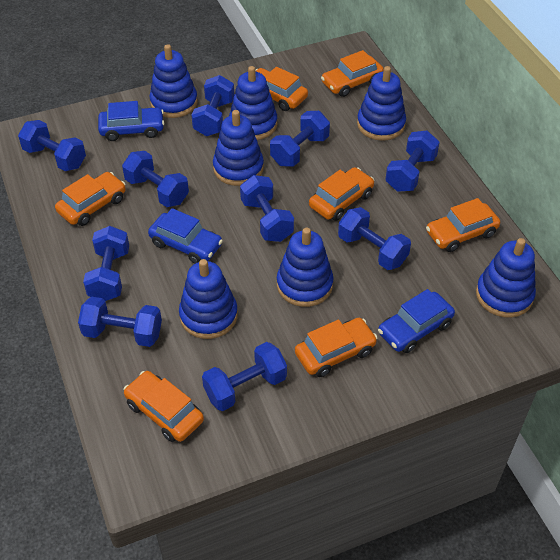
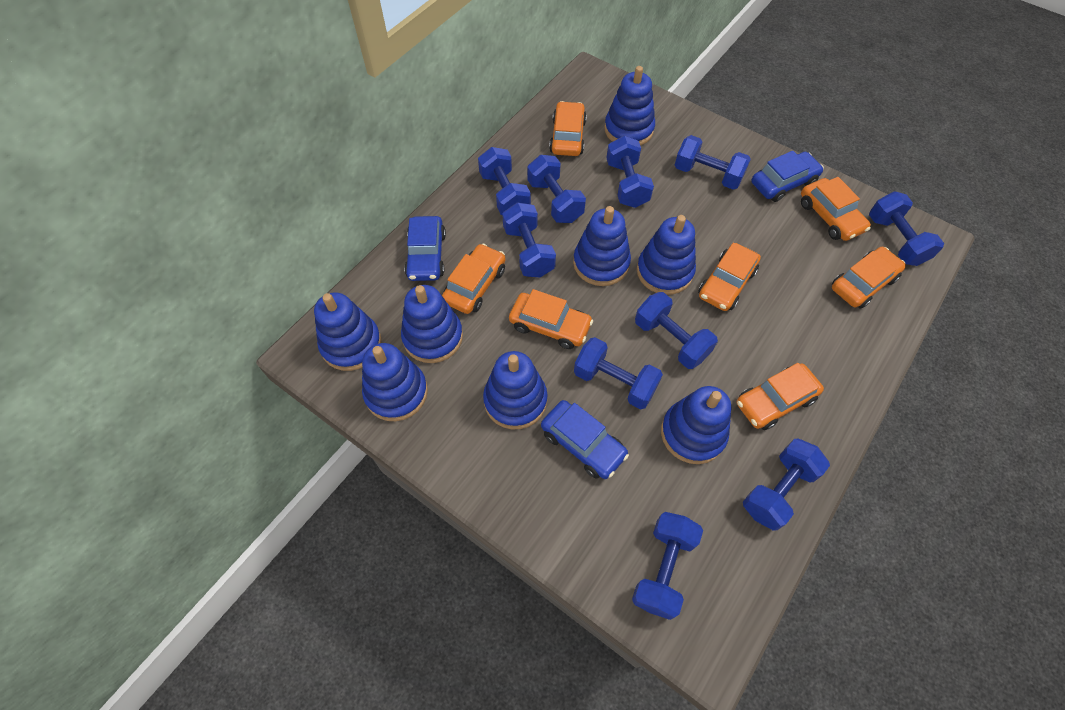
blue stacking toy: 7 -> 8

